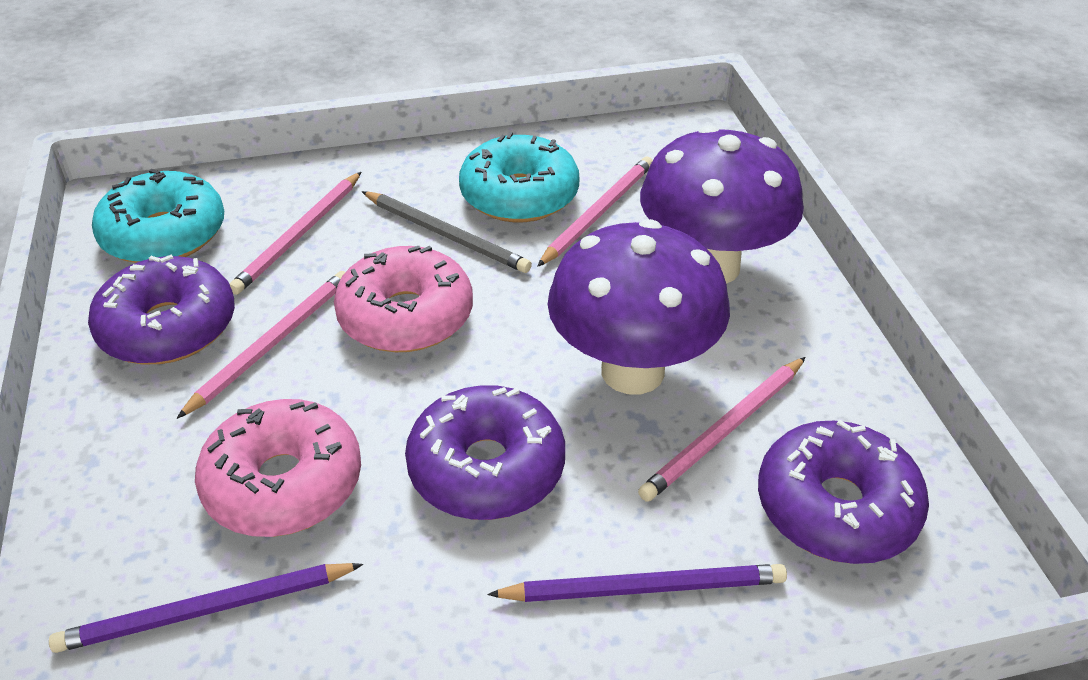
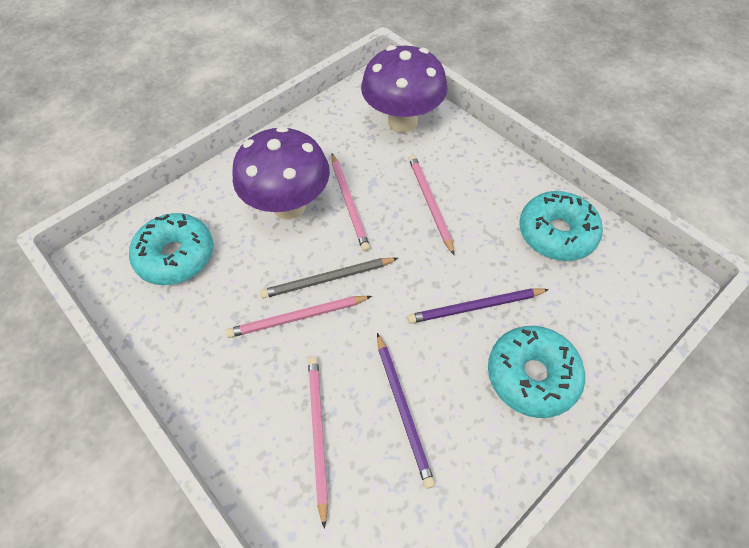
pink donut: 2 -> 0
purple donut: 3 -> 0
turquoise donut: 2 -> 3

